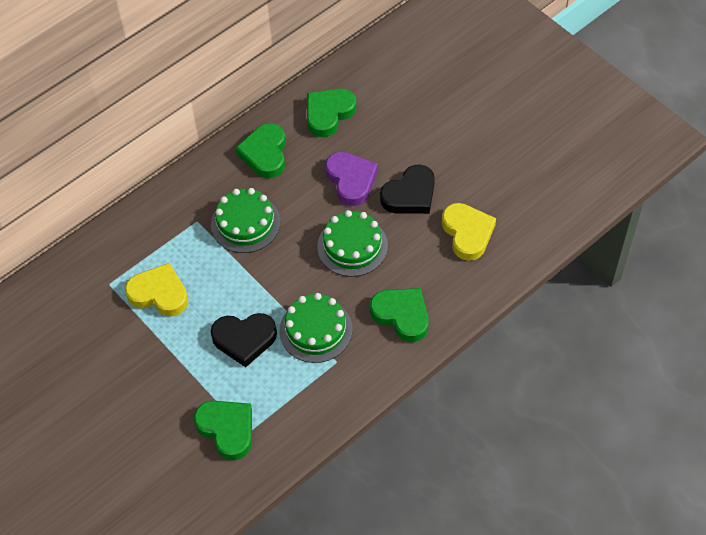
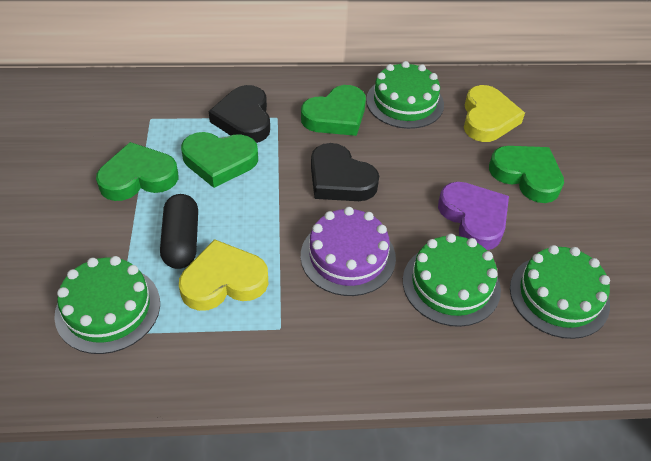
black capsule: 0 -> 1
green cake: 3 -> 4
purple cake: 0 -> 1

